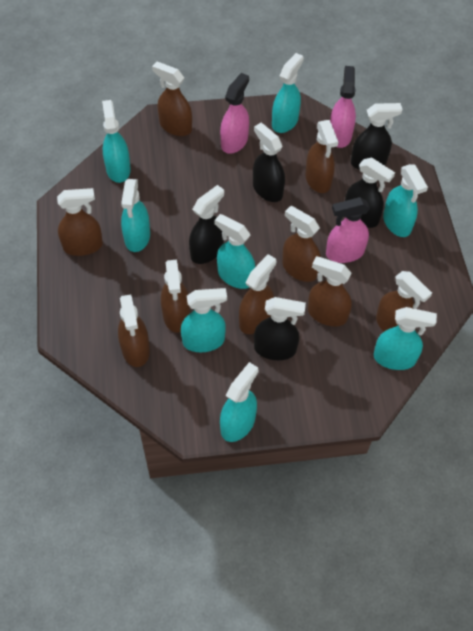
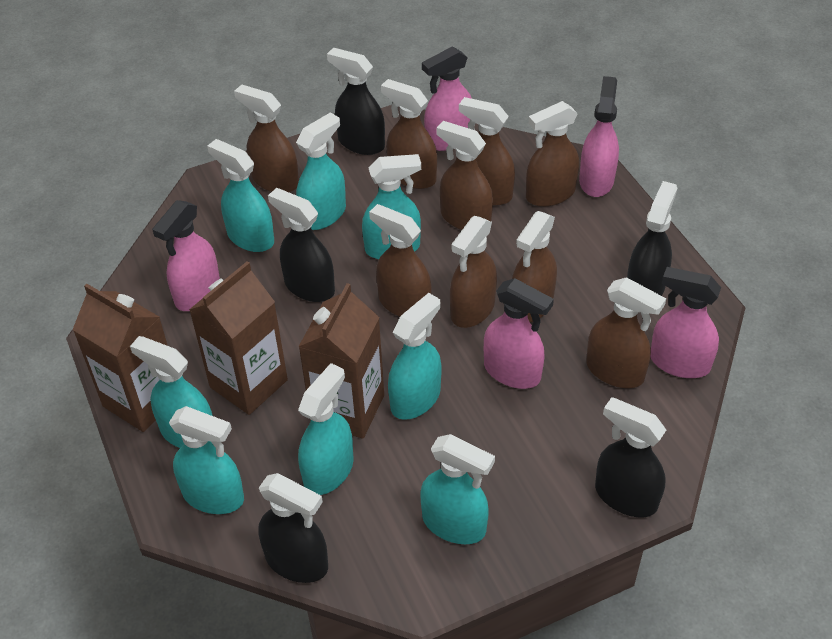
brown carton: 0 -> 3
pink spray bottle: 3 -> 5

